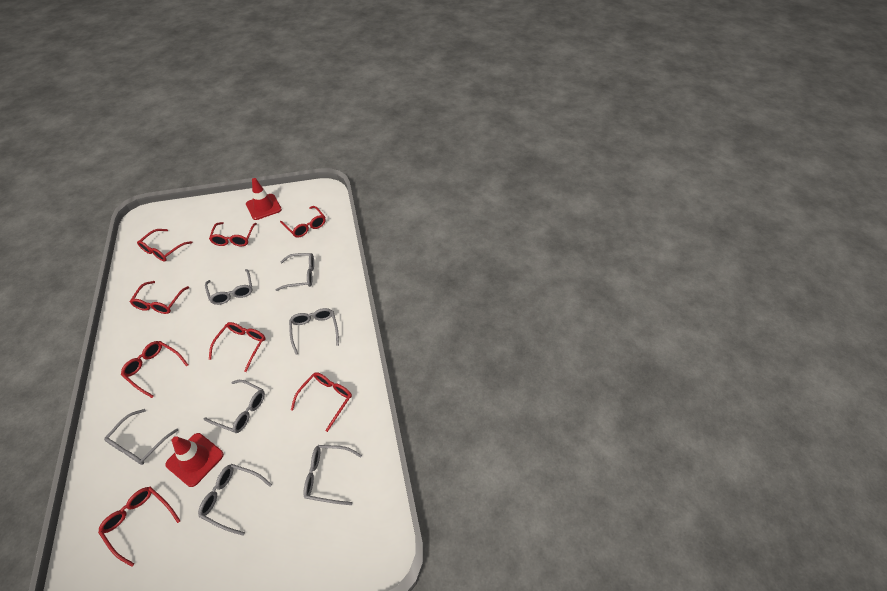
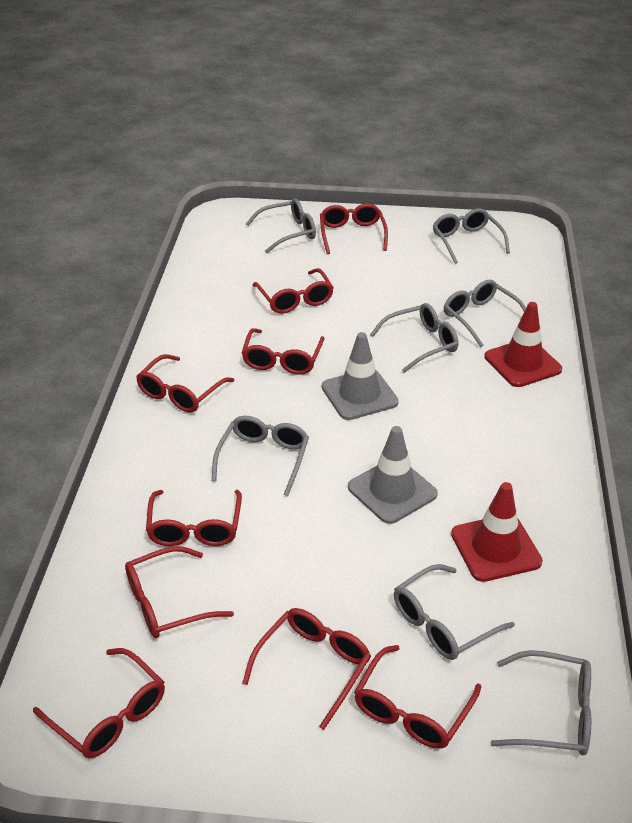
grey traffic cone: 0 -> 2
red glasses: 8 -> 9

